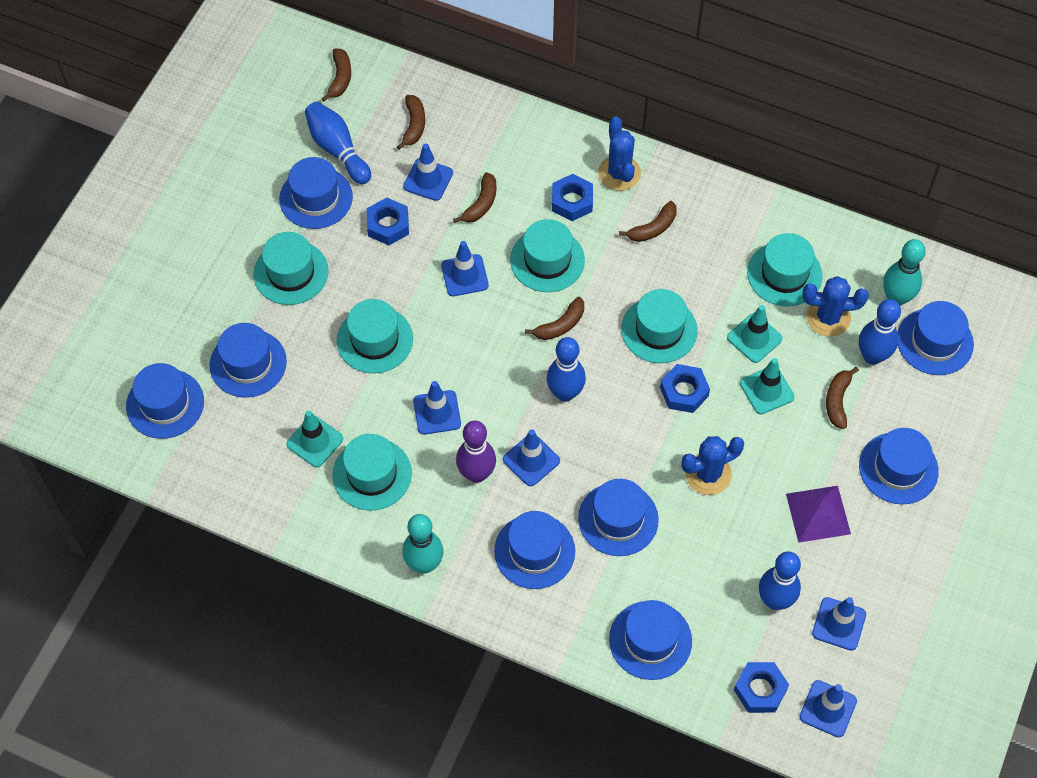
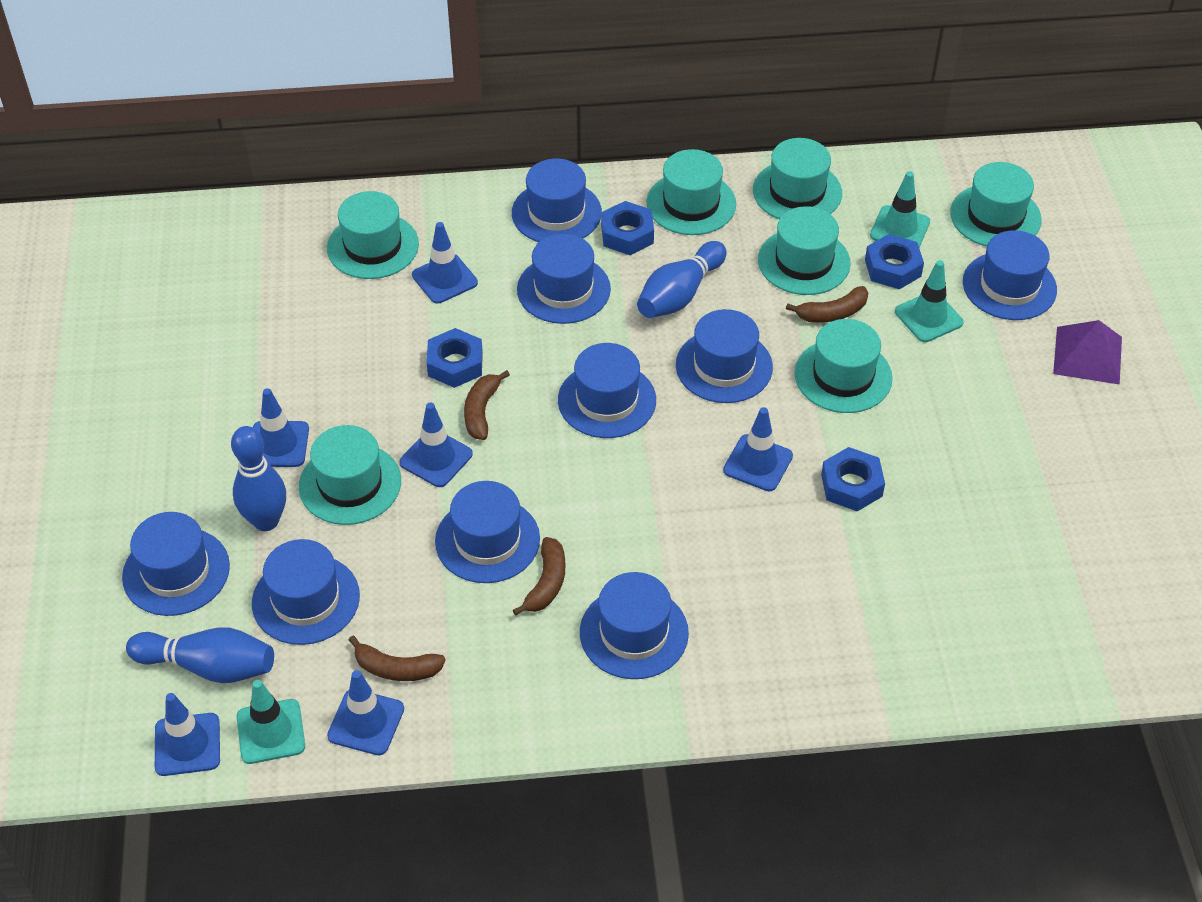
blue bowling pin: 4 -> 3
blue cactus: 3 -> 0
blue hat: 8 -> 9
brown banana: 6 -> 4
purple bowling pin: 1 -> 0
turquoise bowling pin: 2 -> 0
turquoise hat: 6 -> 7

